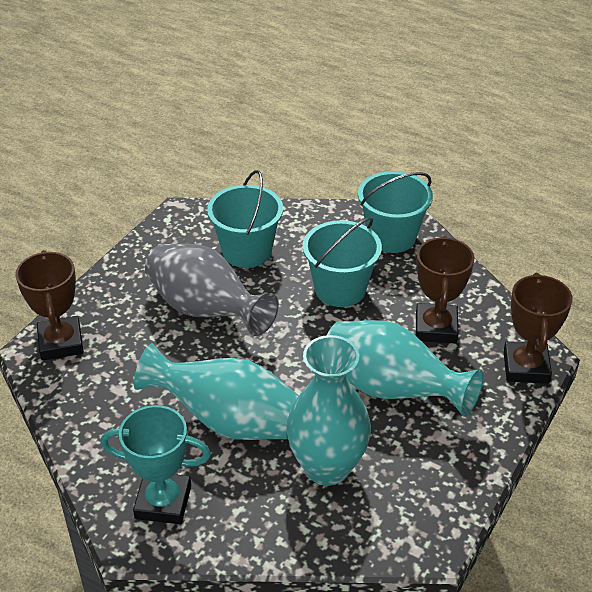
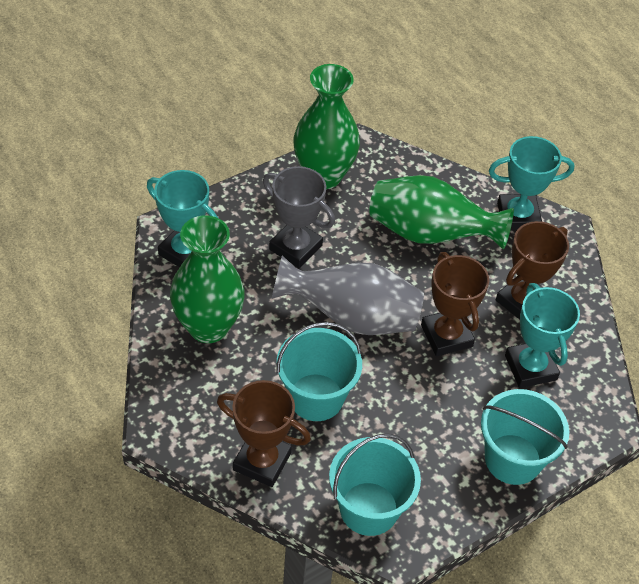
green vase: 0 -> 3
grey trophy: 0 -> 1
turquoise trophy: 1 -> 3
turquoise vase: 3 -> 0

